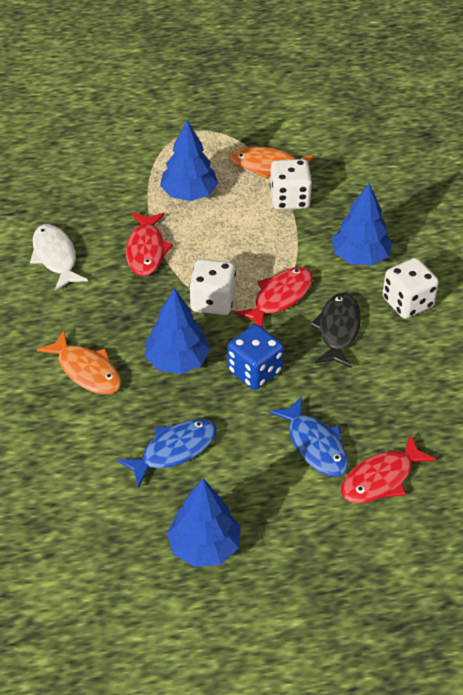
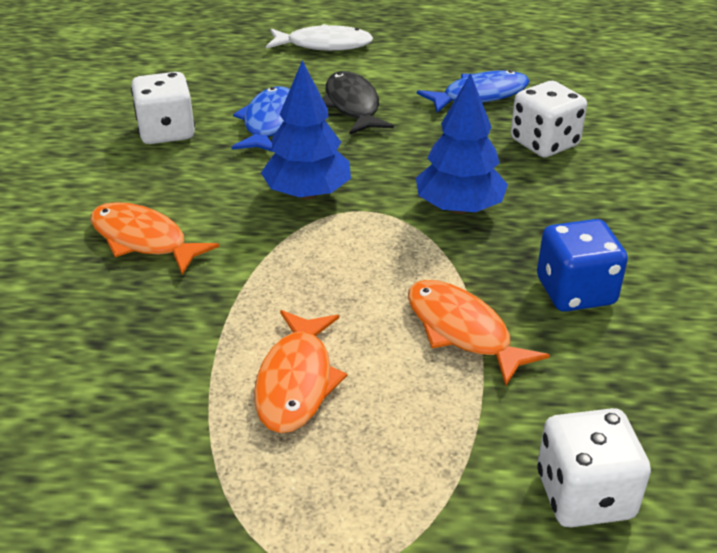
blue tree: 4 -> 2
orange fish: 2 -> 3
red fish: 3 -> 0

